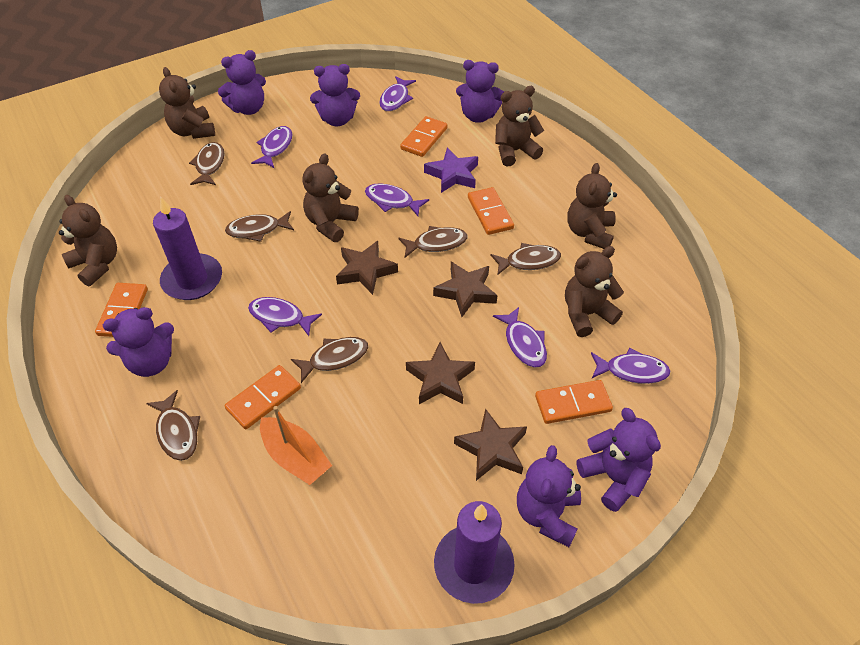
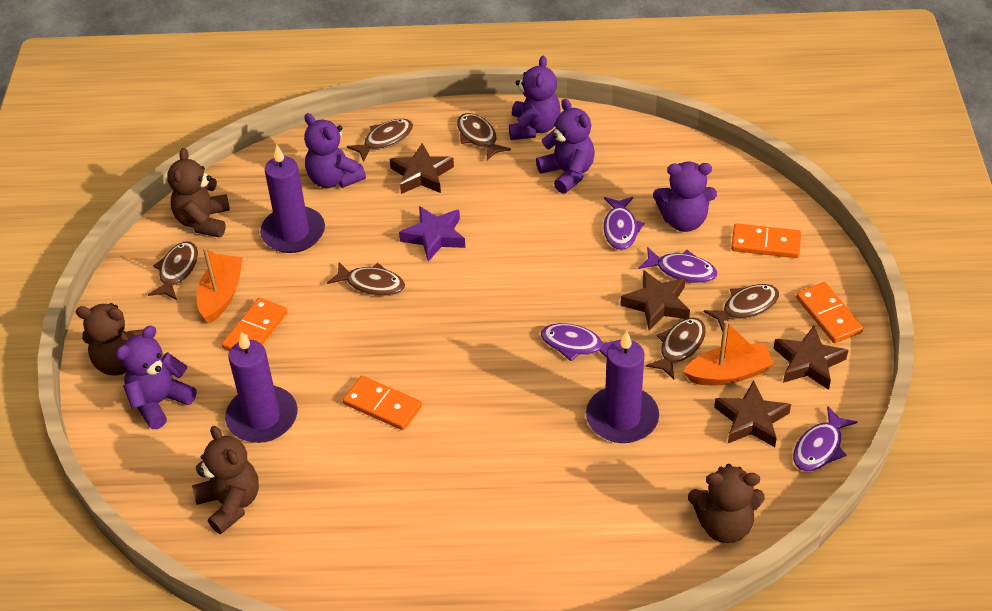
brown teddy bear: 6 -> 4
orange boat: 1 -> 2
orange domino: 5 -> 4
purple candle: 2 -> 3
purple fish: 6 -> 4
purple teddy bear: 6 -> 5

